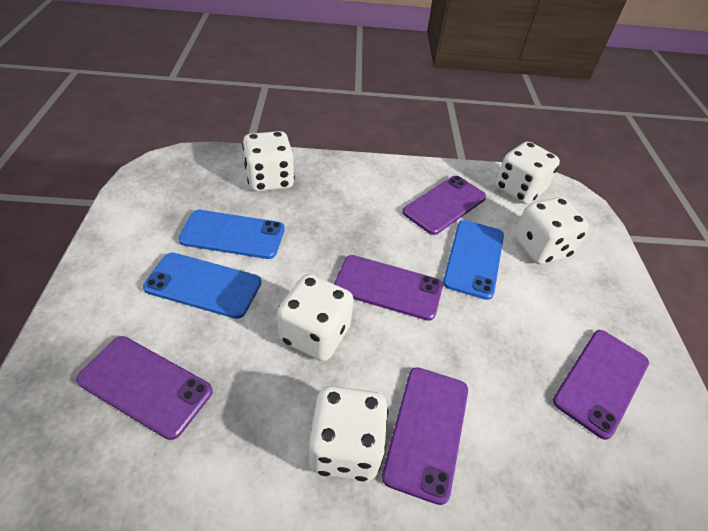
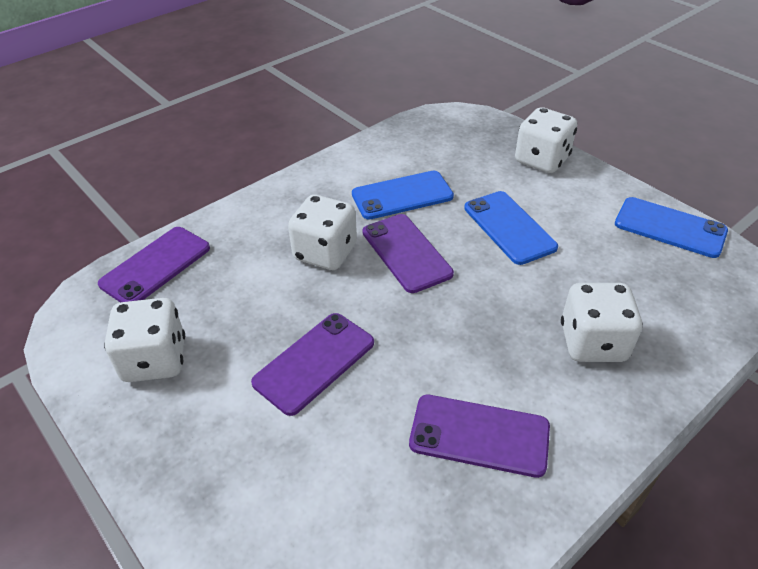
purple phone: 5 -> 4
white dice: 5 -> 4

